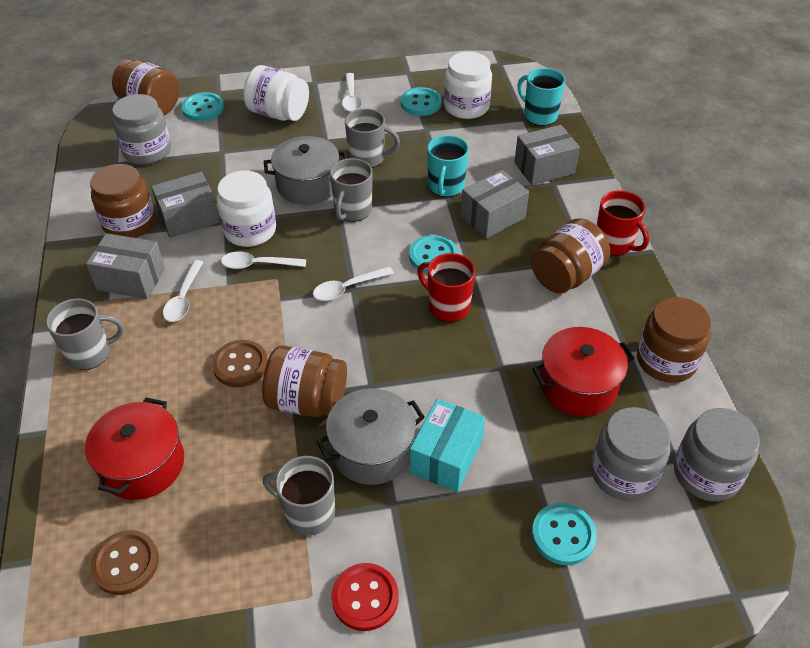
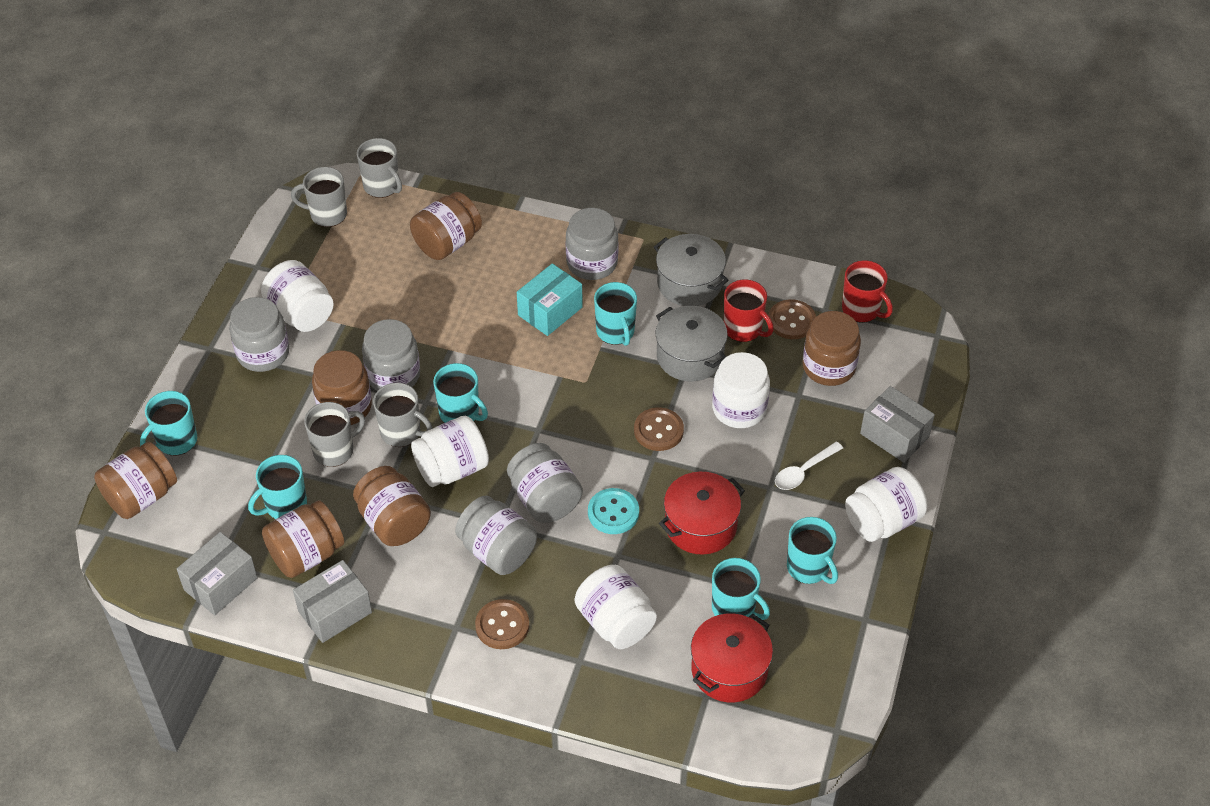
brown button: 2 -> 3
brown jar: 5 -> 6
grey box: 4 -> 3
grey jar: 3 -> 5
red button: 1 -> 0
turquoise button: 4 -> 1
turquoise mug: 2 -> 6
white jar: 3 -> 5
white spoon: 4 -> 1

